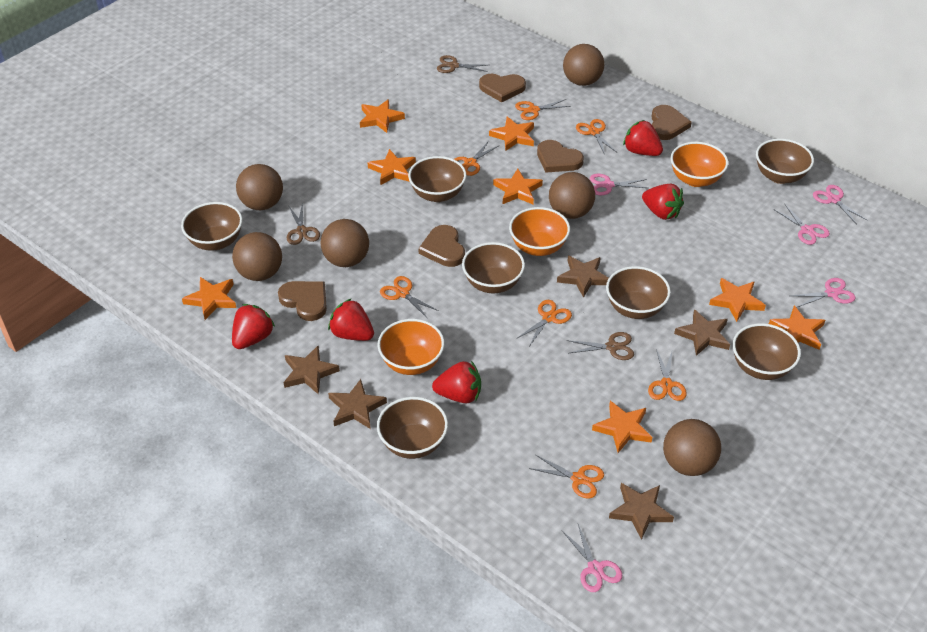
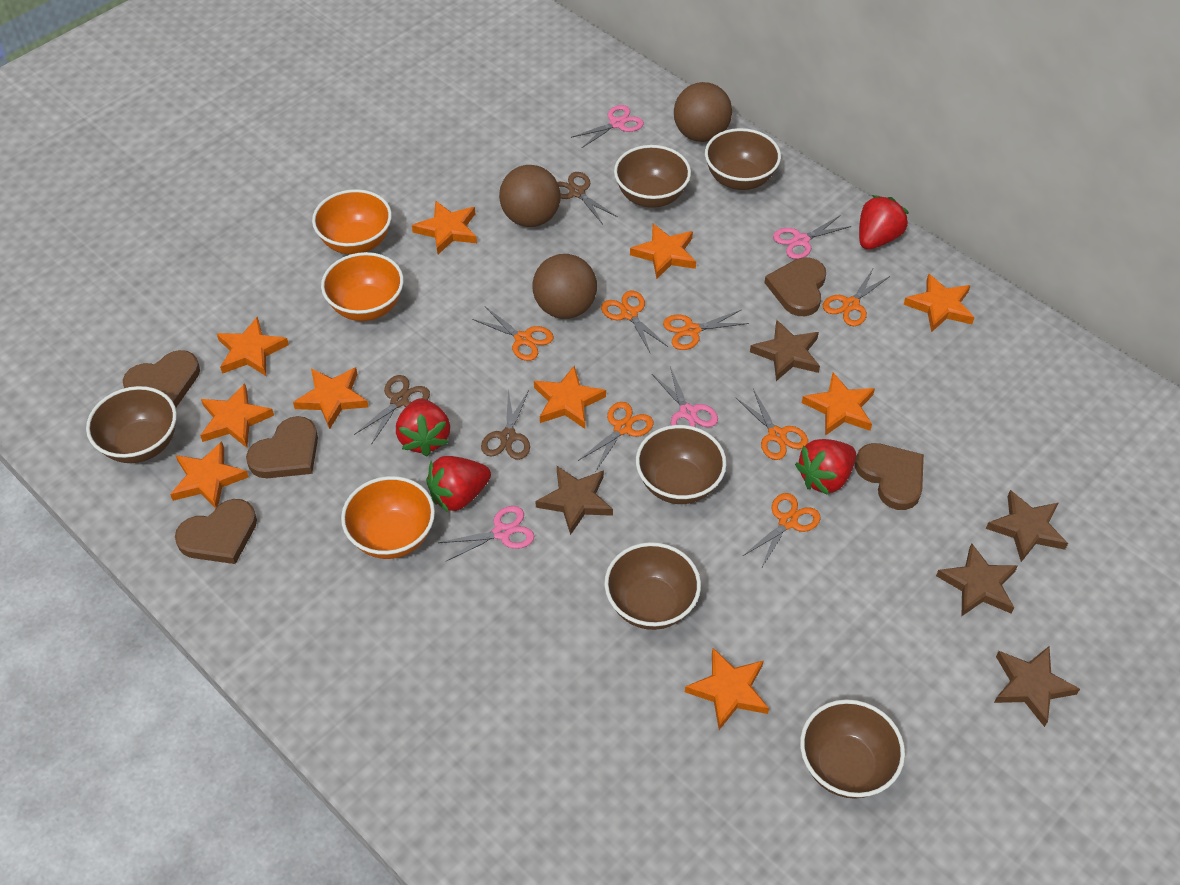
brown ball: 6 -> 3
brown bowl: 7 -> 6
orange star: 8 -> 10
pink scissors: 5 -> 4
red strawberry: 5 -> 4

